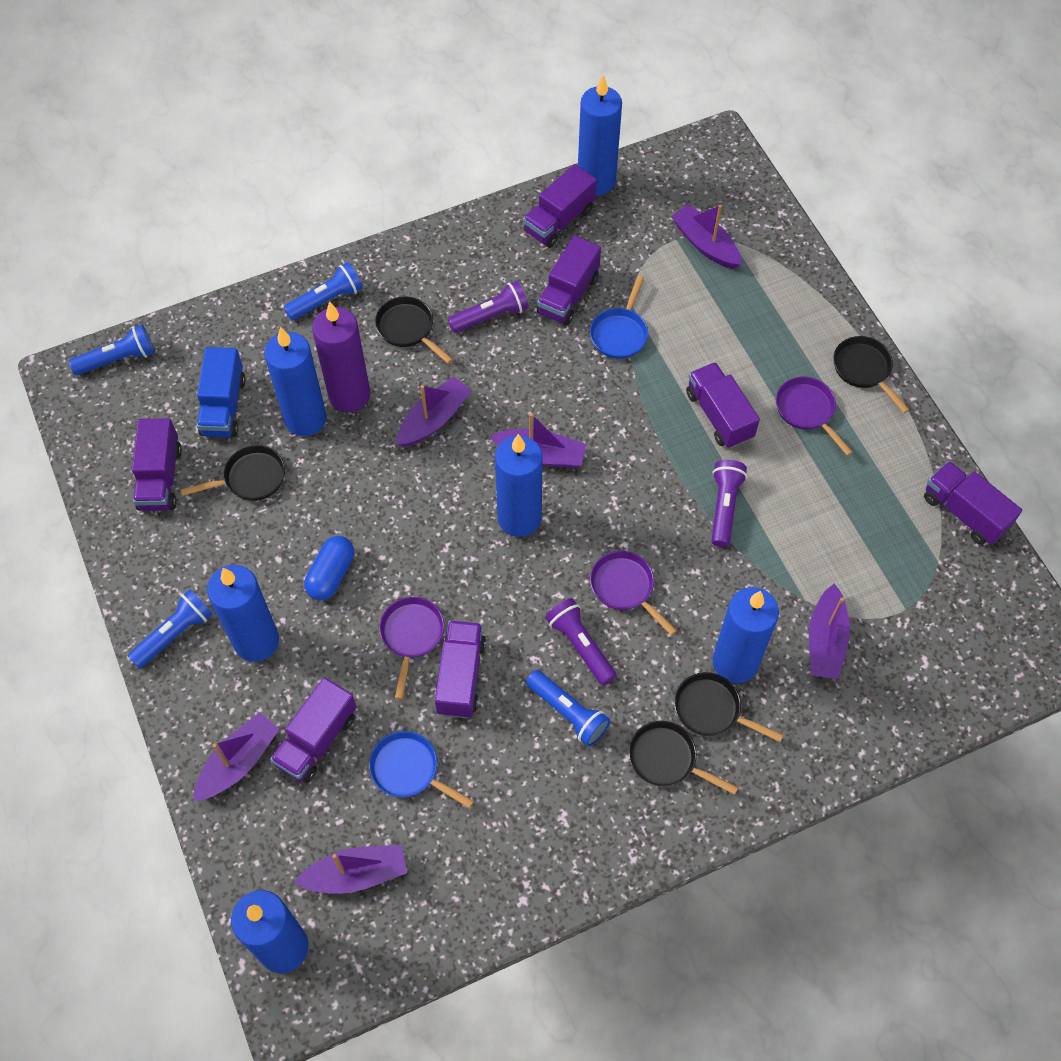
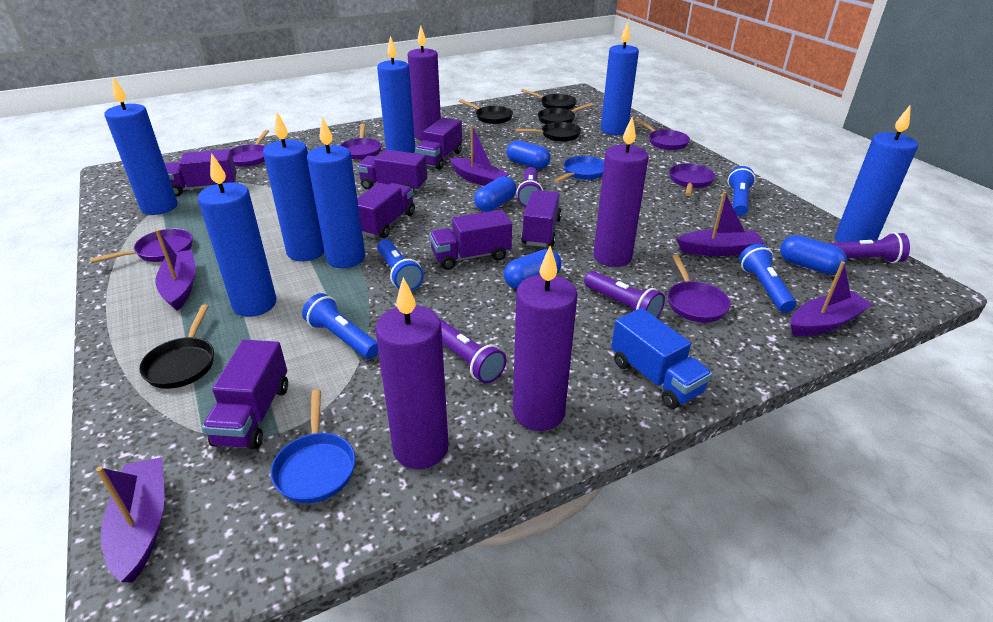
blue candle: 6 -> 7
blue capsule: 1 -> 4
purple boat: 6 -> 5
purple candle: 1 -> 4
purple flashlight: 3 -> 4
purple pan: 3 -> 6

